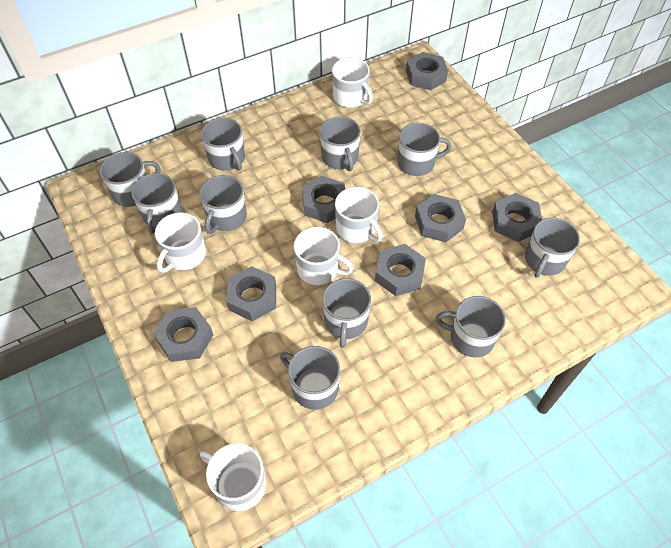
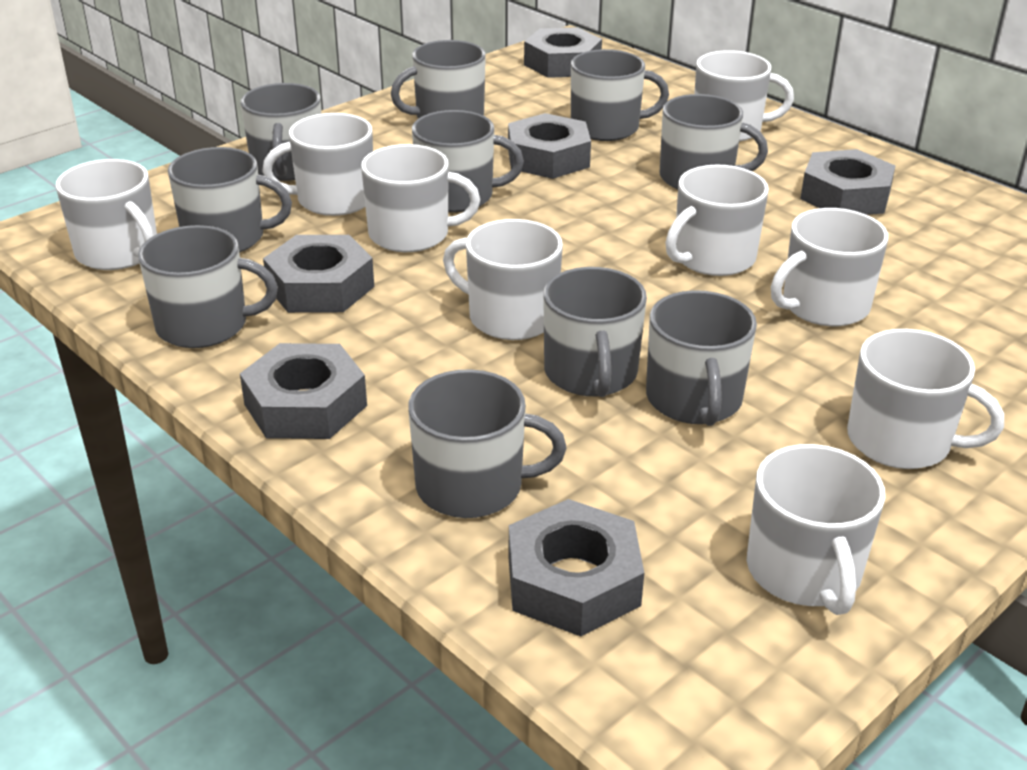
grey nut: 7 -> 6
white mug: 5 -> 9

